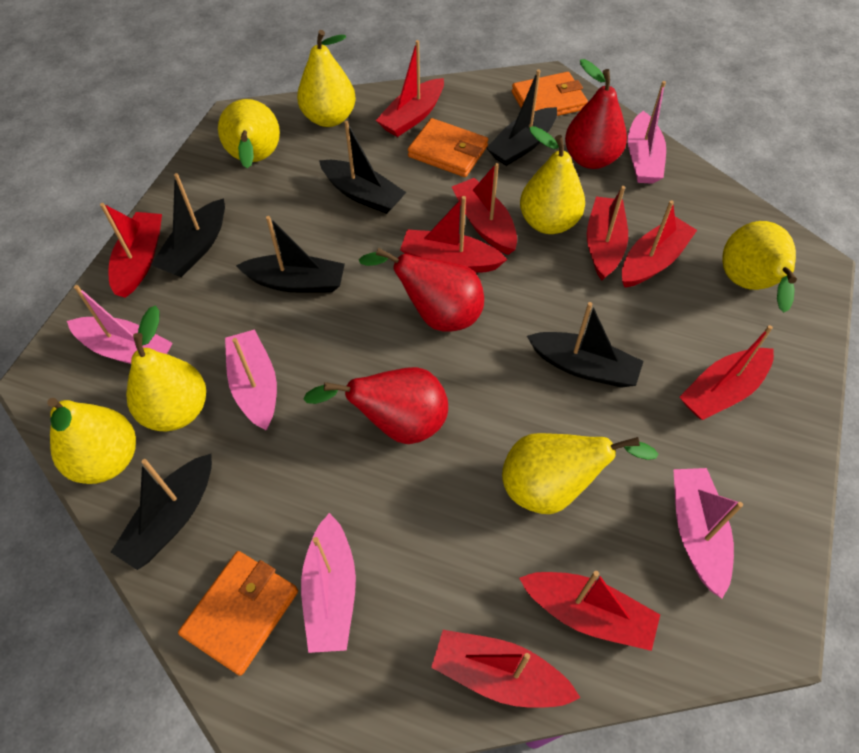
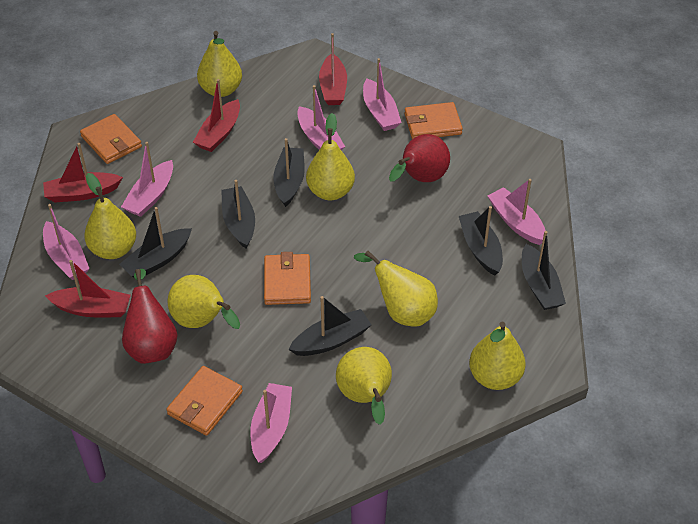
orange wallet: 3 -> 4
pink boat: 5 -> 6
red boat: 9 -> 4
red pear: 3 -> 2

